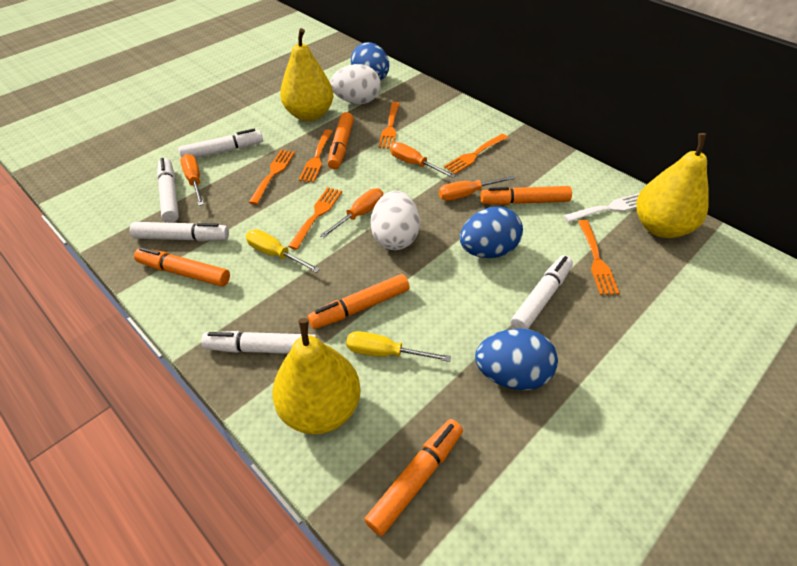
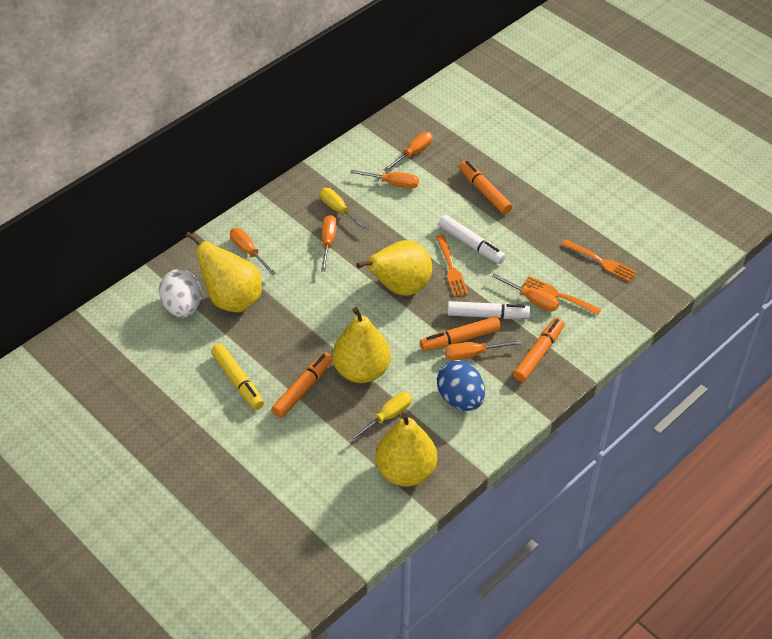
blue egg: 3 -> 1
orange fork: 6 -> 3
orange marker: 5 -> 4
orange screwdriver: 4 -> 6
white egg: 2 -> 1
white fork: 1 -> 0
white marker: 5 -> 2
yellow marker: 0 -> 1
yellow pear: 3 -> 4

